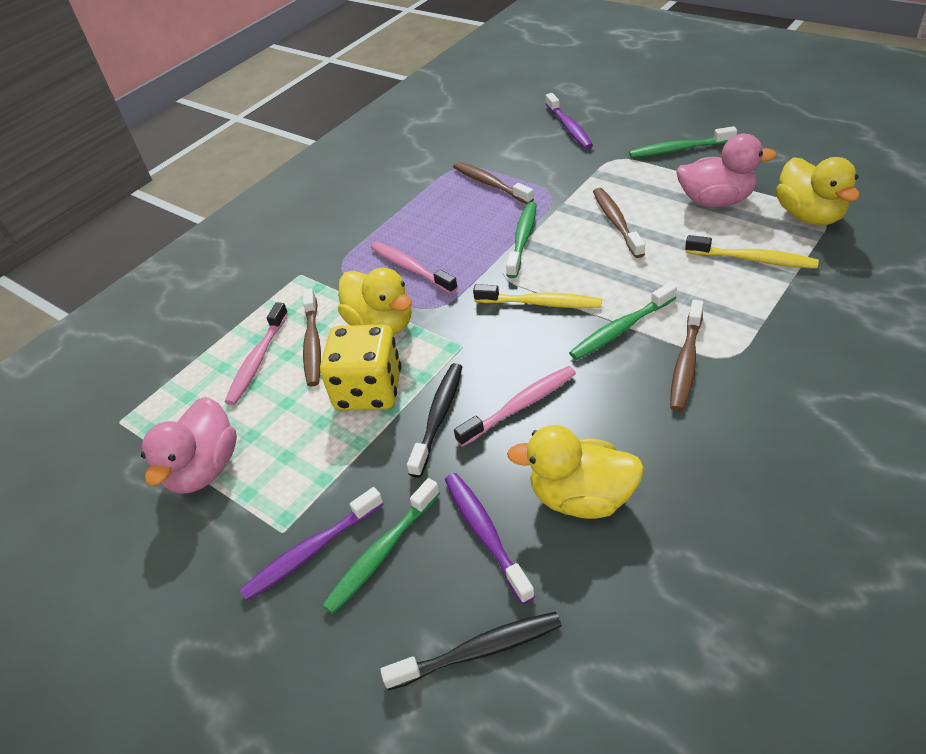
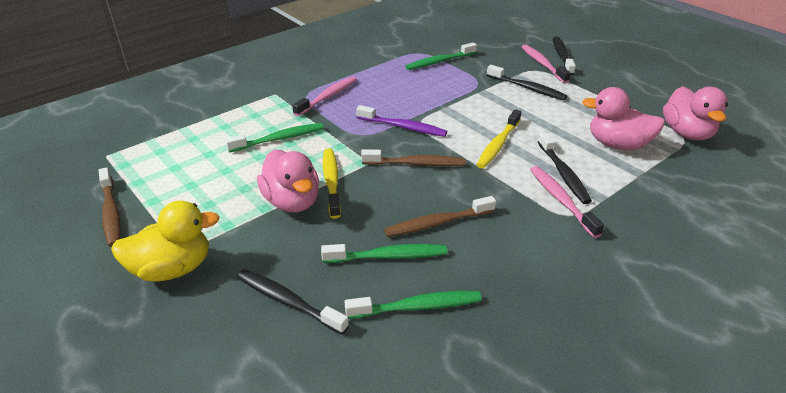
black toothbrush: 2 -> 4
brown toothbrush: 4 -> 3
pink duck: 2 -> 3
purple toothbrush: 3 -> 1
yellow dice: 1 -> 0
yellow duck: 3 -> 1

